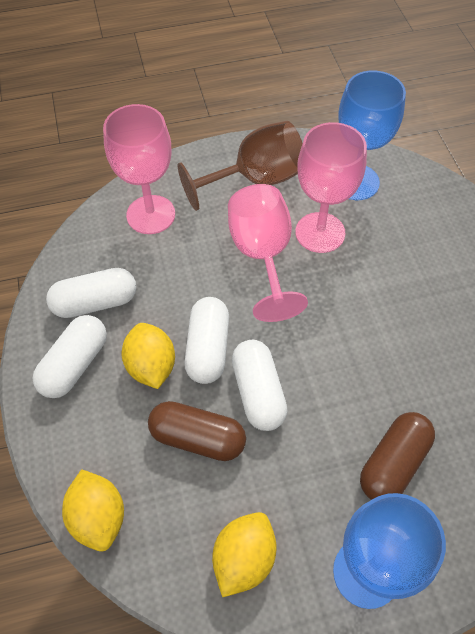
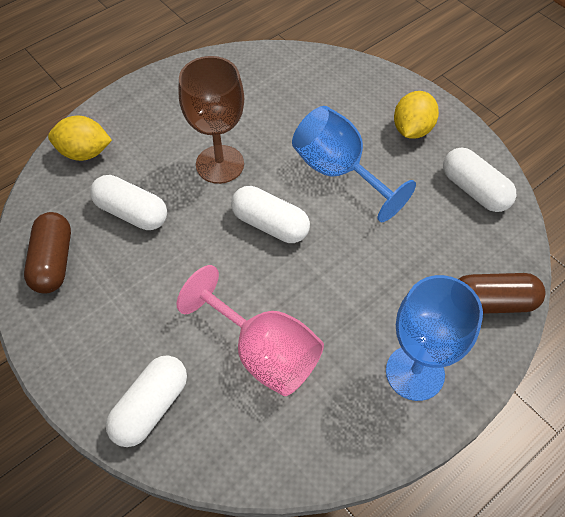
pink goblet: 3 -> 1
yellow lemon: 3 -> 2

